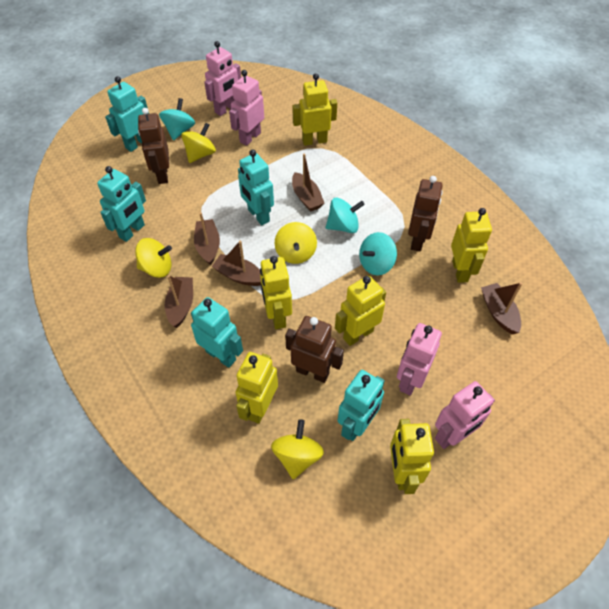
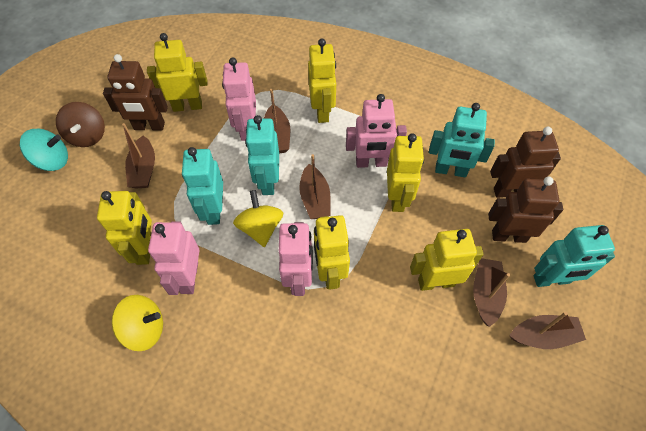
brown spinning top: 0 -> 1
turquoise robot: 5 -> 4
turquoise spinning top: 3 -> 1
yellow spinning top: 4 -> 2

